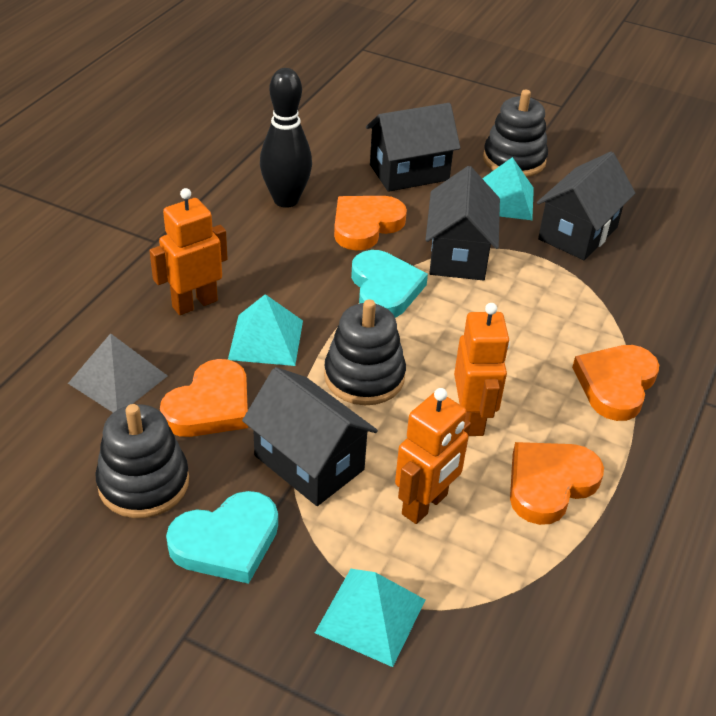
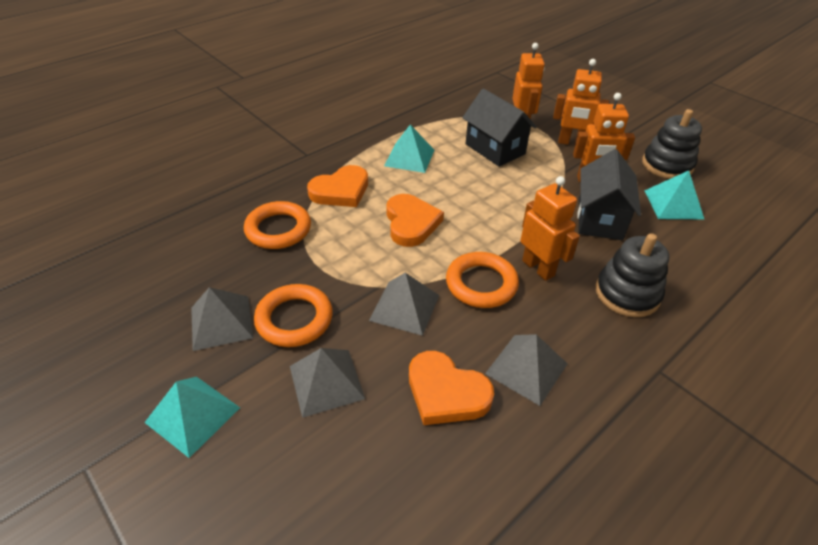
black bowling pin: 1 -> 0
black house: 4 -> 2
black stacking toy: 3 -> 2
grey pyramid: 1 -> 4
orange heart: 4 -> 3
orange ring: 0 -> 3
orange robot: 3 -> 4
turquoise heart: 2 -> 0

